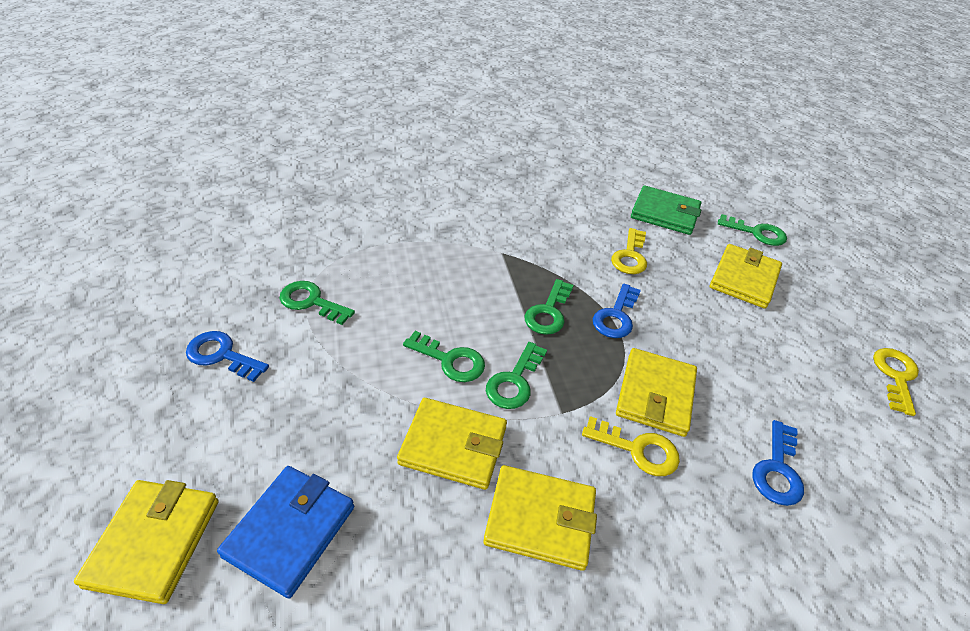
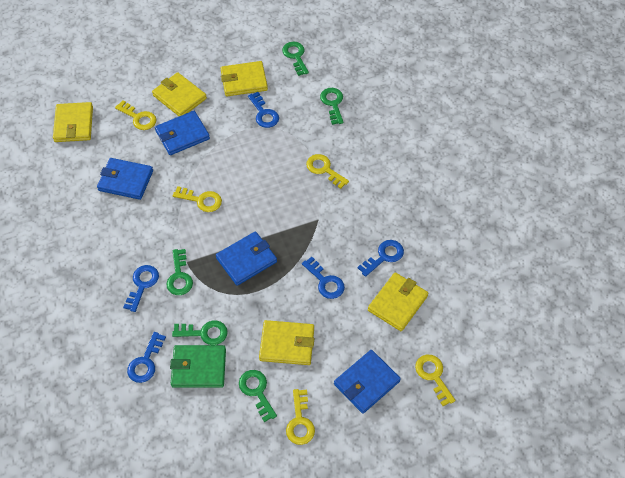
blue key: 3 -> 5
blue wallet: 1 -> 4
yellow key: 3 -> 5

